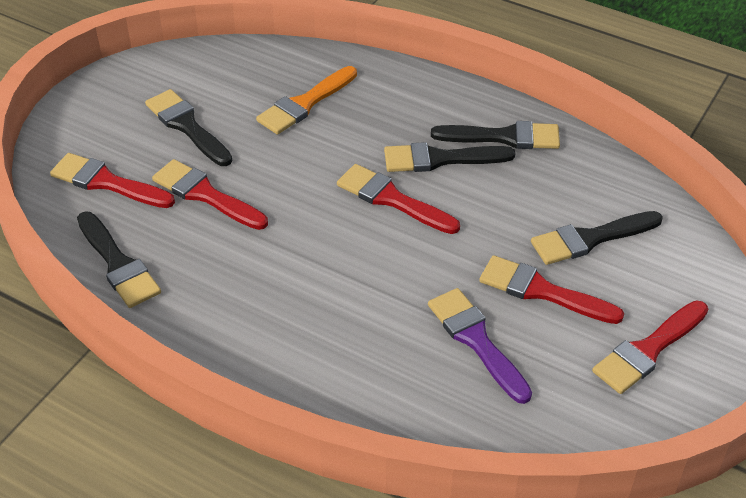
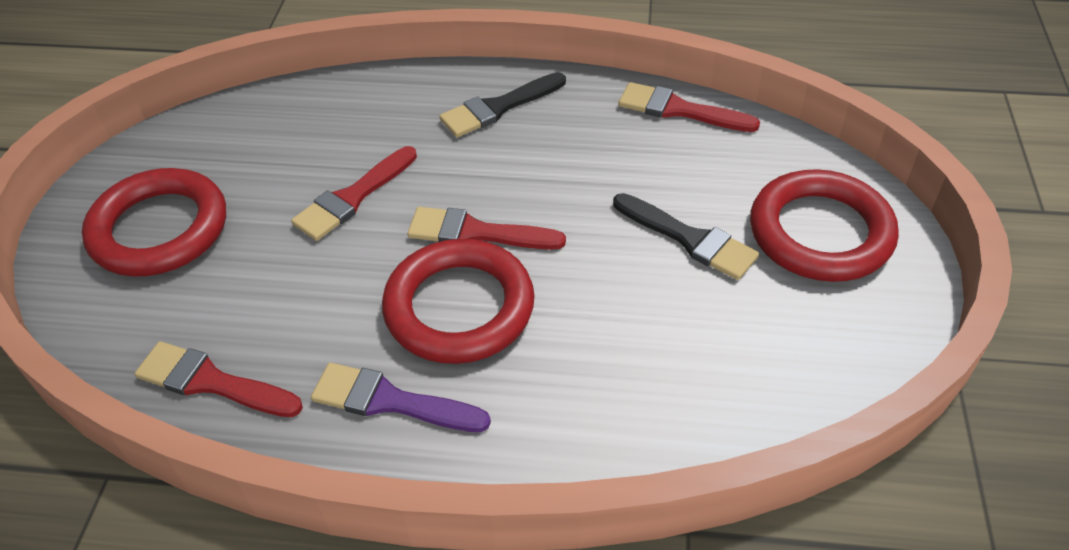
black brush: 5 -> 2
orange brush: 1 -> 0
red brush: 5 -> 4
red ring: 0 -> 3

